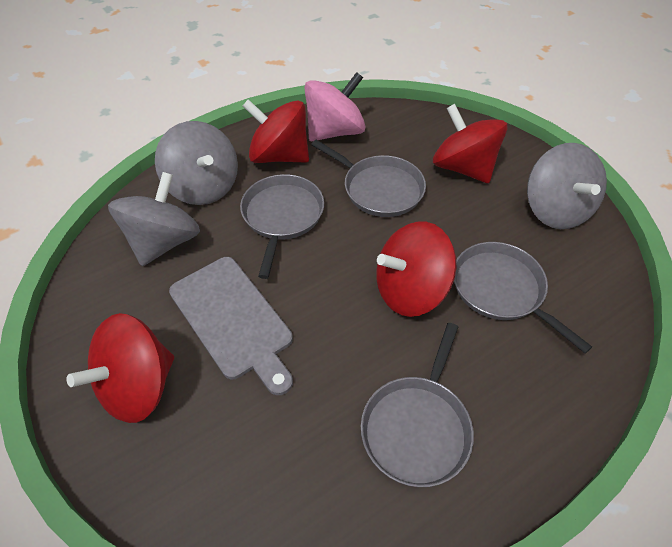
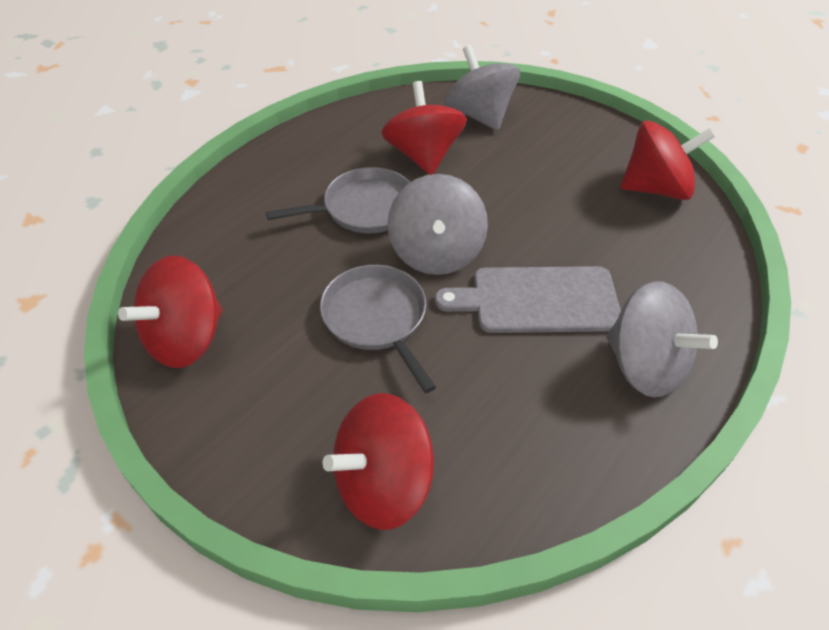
grey pan: 4 -> 2
pink spinning top: 1 -> 0

